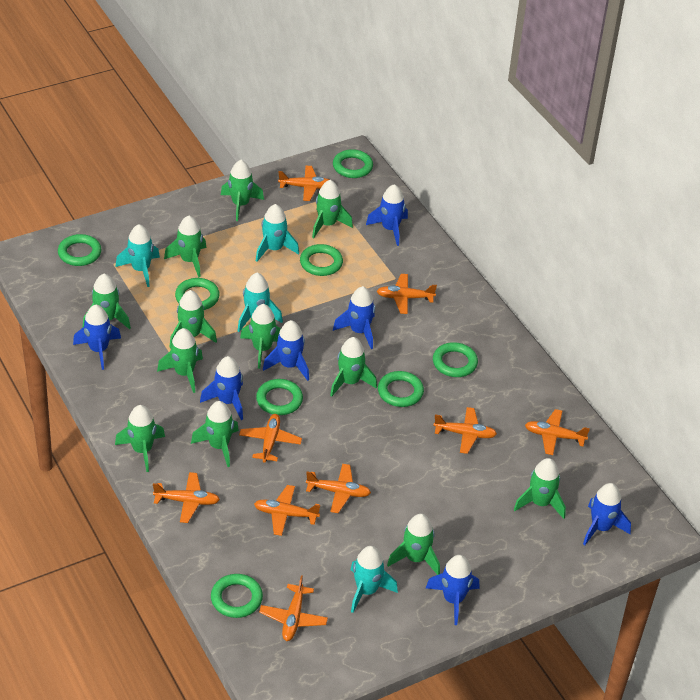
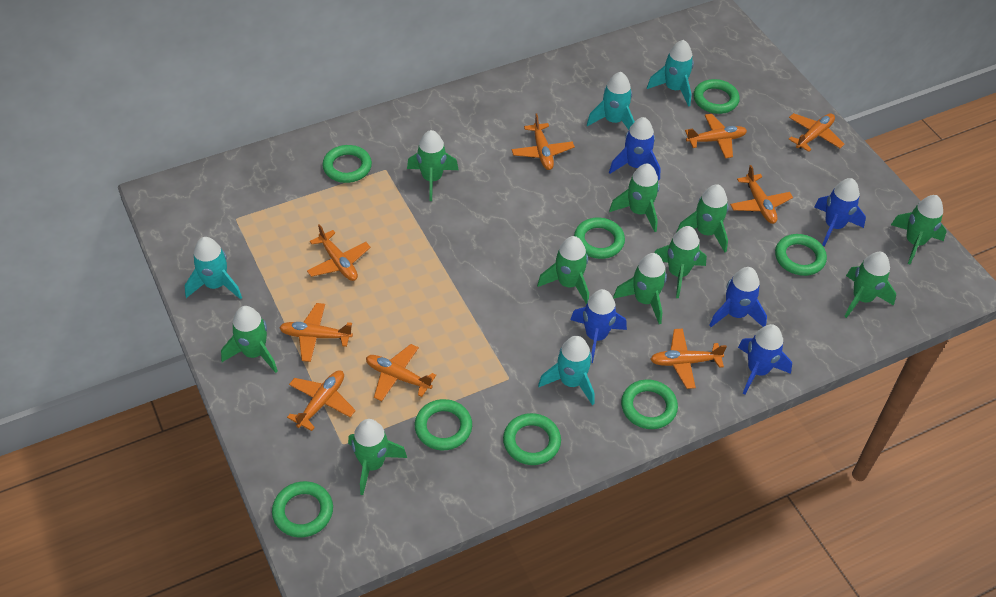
blue rocket: 7 -> 5
green rocket: 12 -> 10

